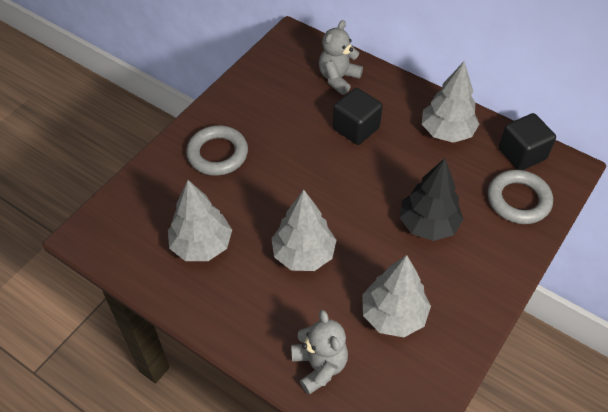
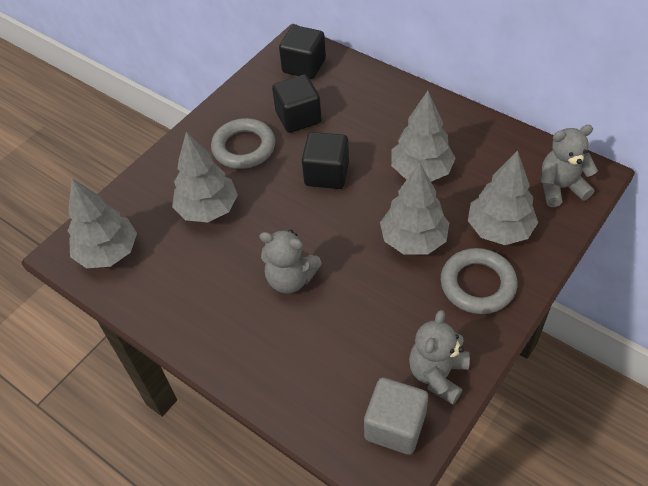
black cube: 2 -> 3
black tree: 1 -> 0
grey cube: 0 -> 1
grey teddy bear: 2 -> 3
grey tree: 4 -> 5

